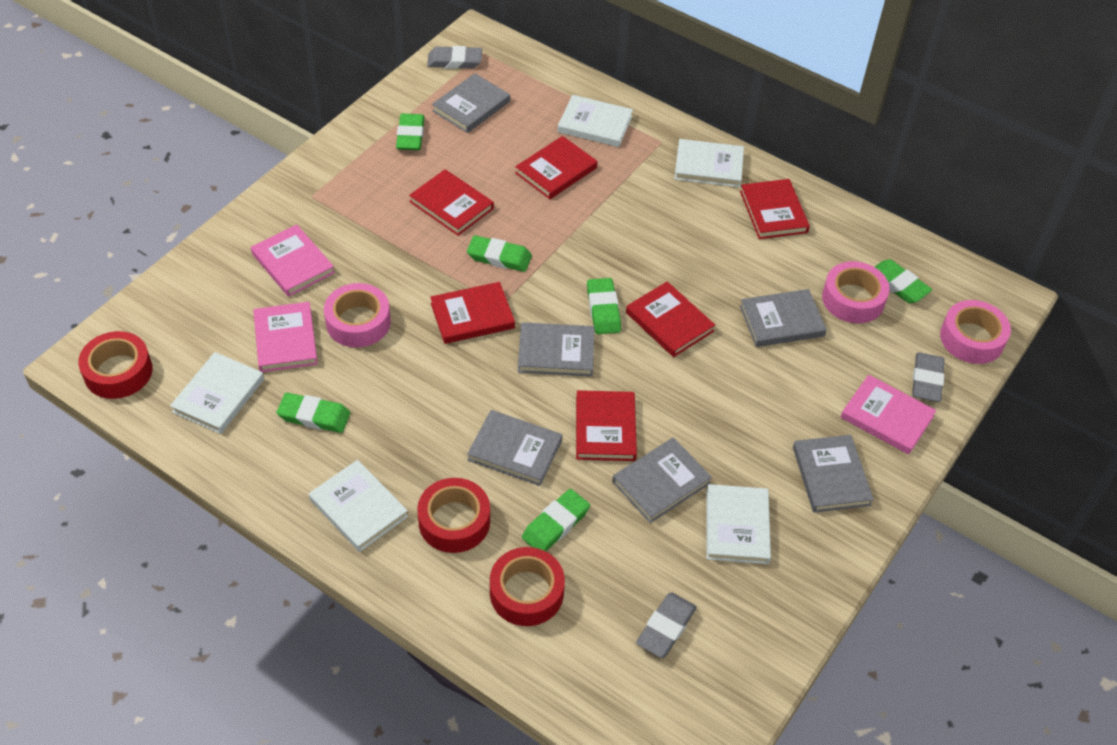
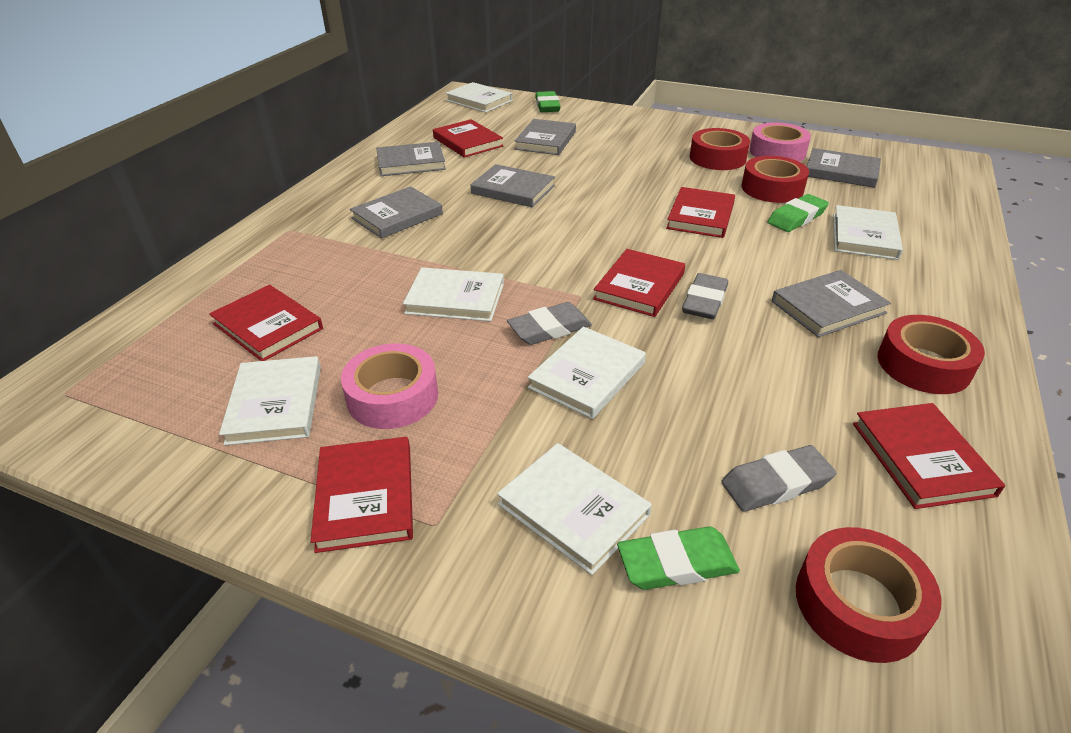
green eraser: 6 -> 3
pink book: 3 -> 0
pink tape: 3 -> 2
red tape: 3 -> 4
white book: 5 -> 6

